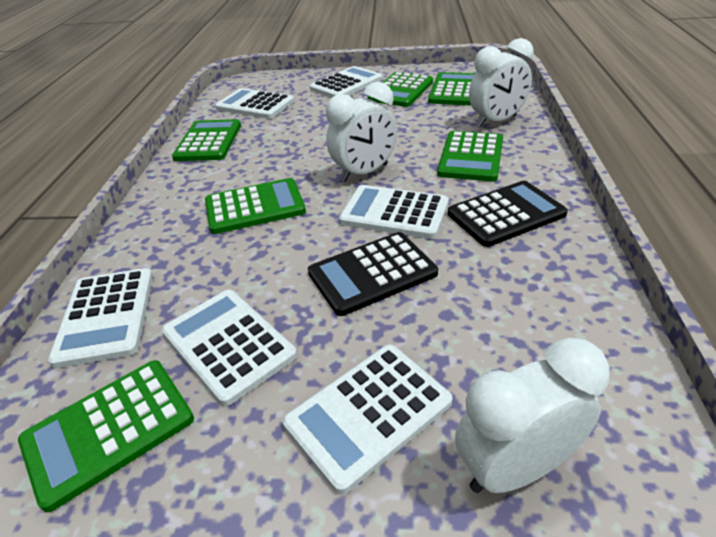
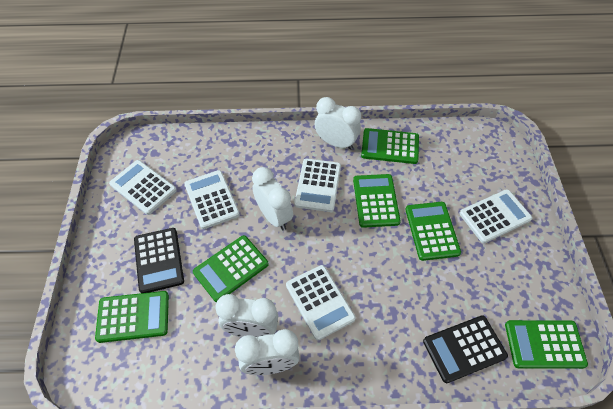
white calculator: 6 -> 5
white clock: 3 -> 4

